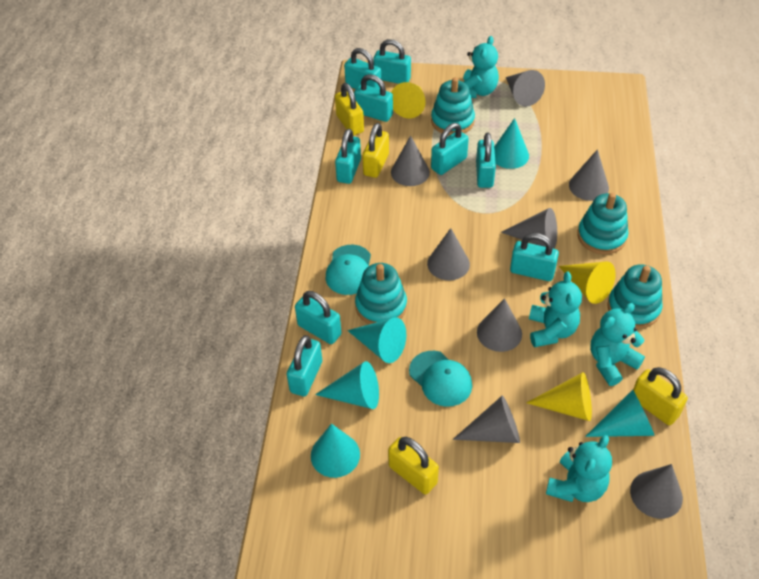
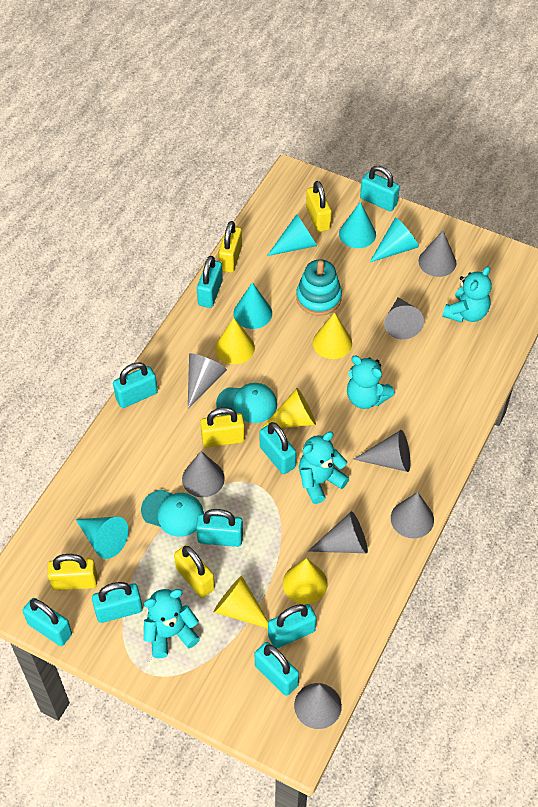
turquoise stacking toy: 4 -> 1
yellow cone: 3 -> 5
yellow padlock: 4 -> 5

